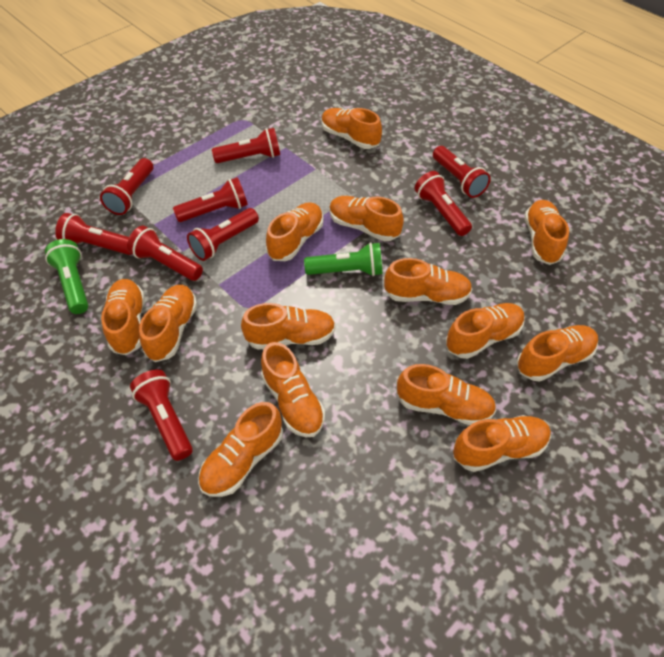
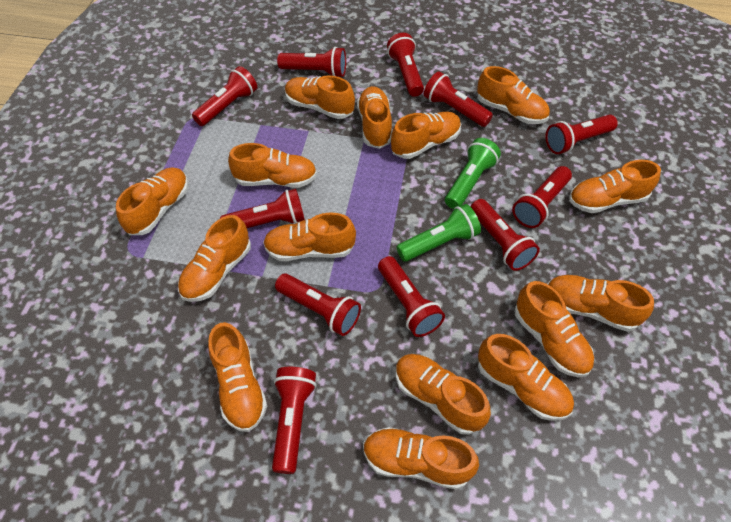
orange shoe: 14 -> 15
red flashlight: 9 -> 11

